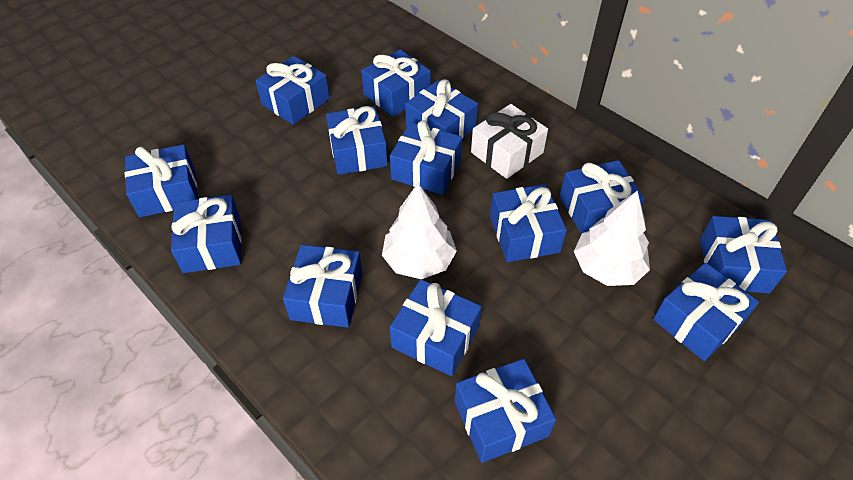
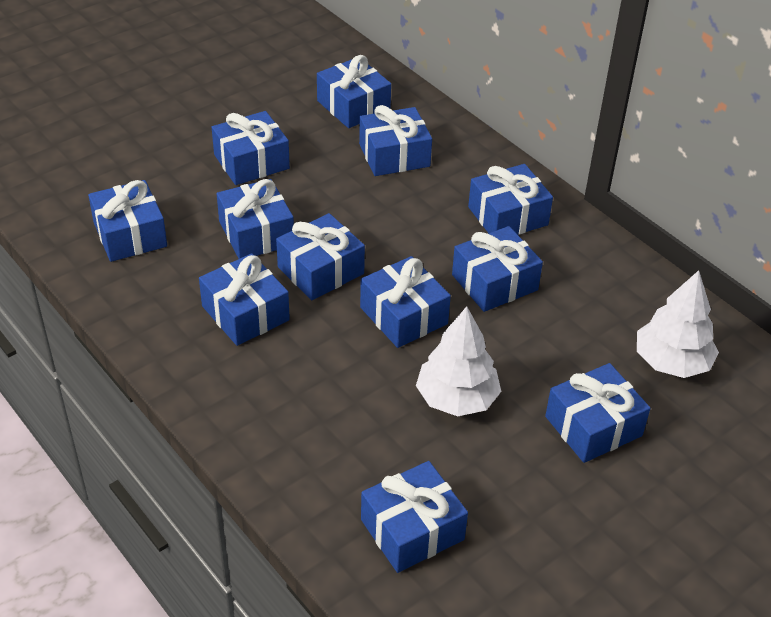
blue gift: 14 -> 12
white gift: 1 -> 0

